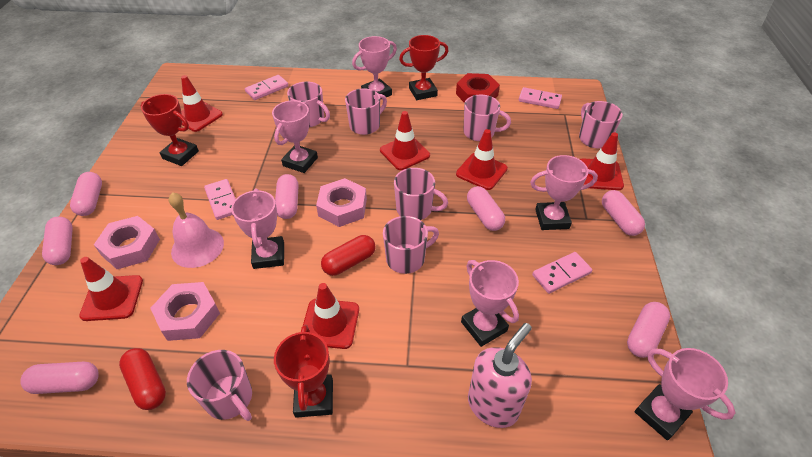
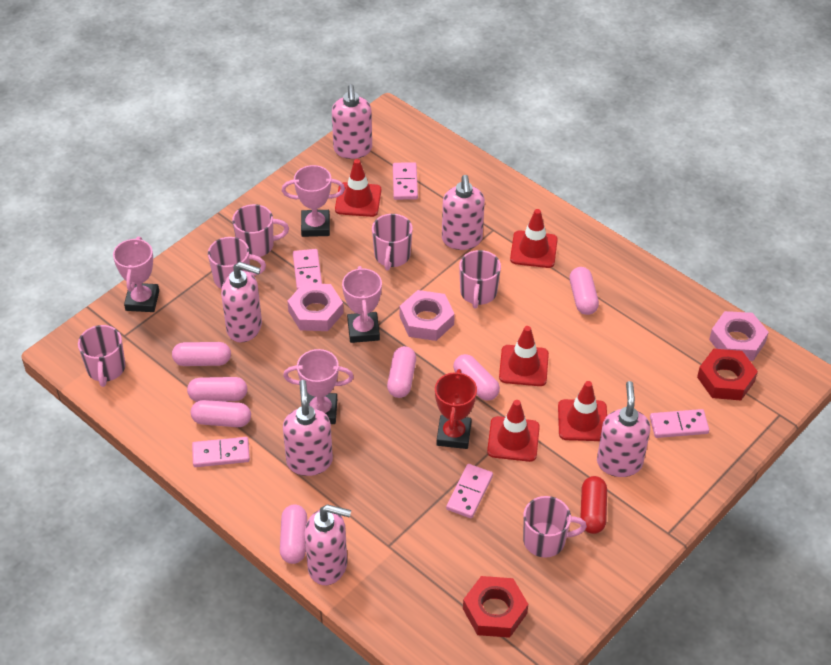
pink bell: 1 -> 0
pink domino: 4 -> 5
pink mug: 7 -> 6
pink soap dispenser: 1 -> 6
pink trophy: 6 -> 4
red capsule: 2 -> 1
red nut: 1 -> 2
red traffic cone: 6 -> 5
red trophy: 3 -> 1

